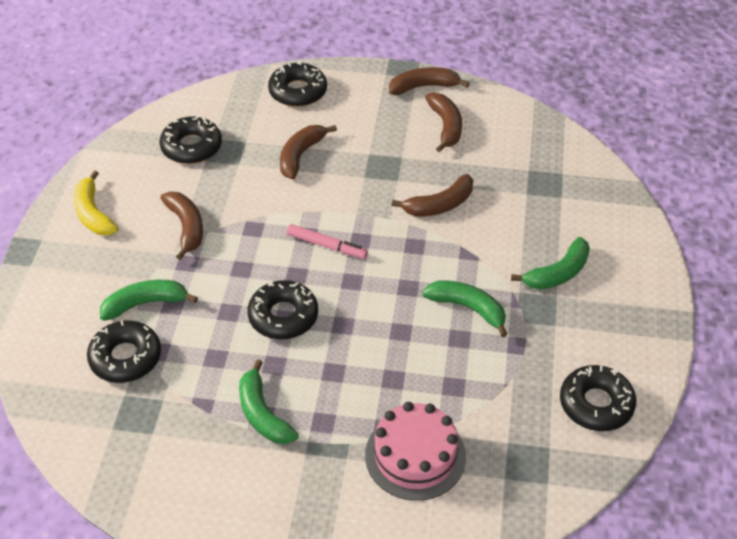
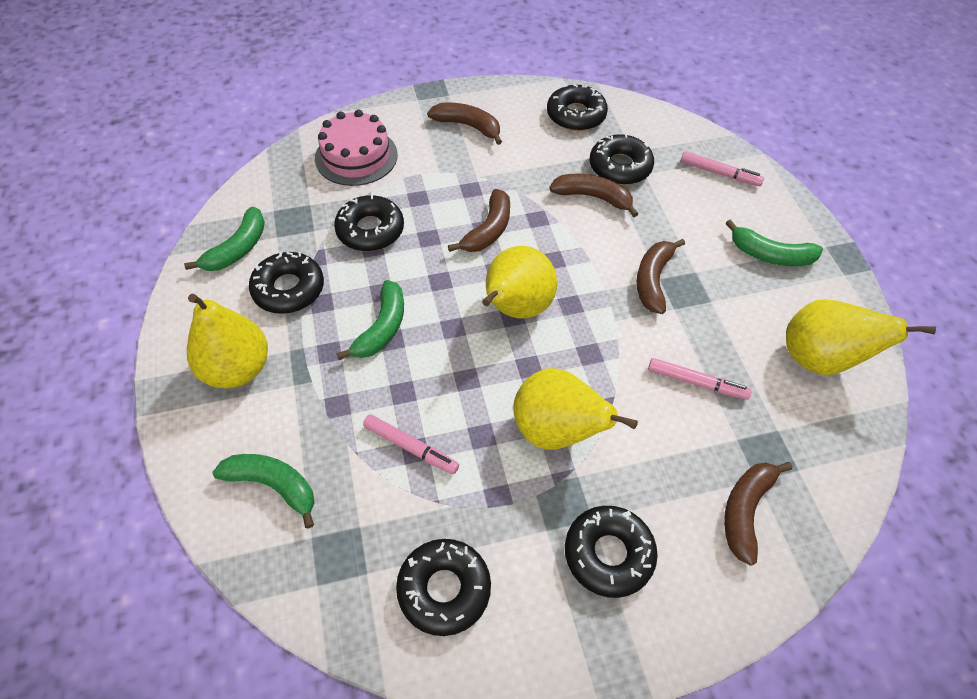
black donut: 5 -> 6
pink marker: 1 -> 3
yellow banana: 1 -> 0
yellow pear: 0 -> 4

